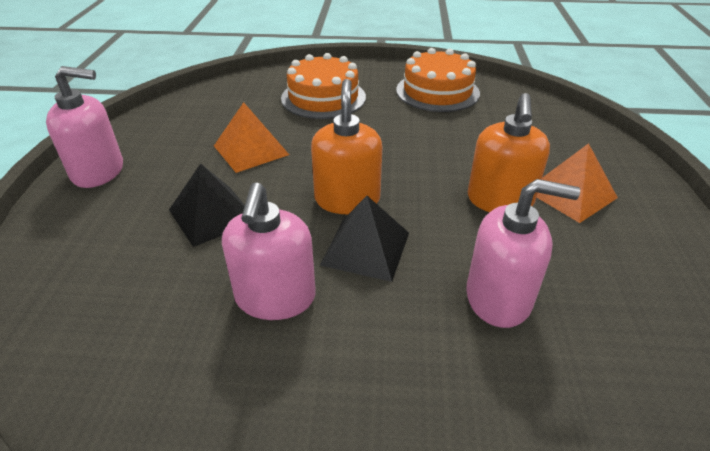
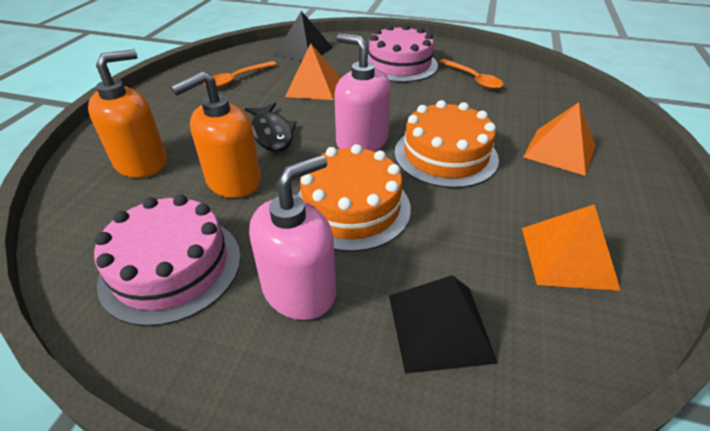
black fish: 0 -> 1
orange pyramid: 2 -> 3
orange spoon: 0 -> 2
pink cake: 0 -> 2
pink soap dispenser: 3 -> 2

